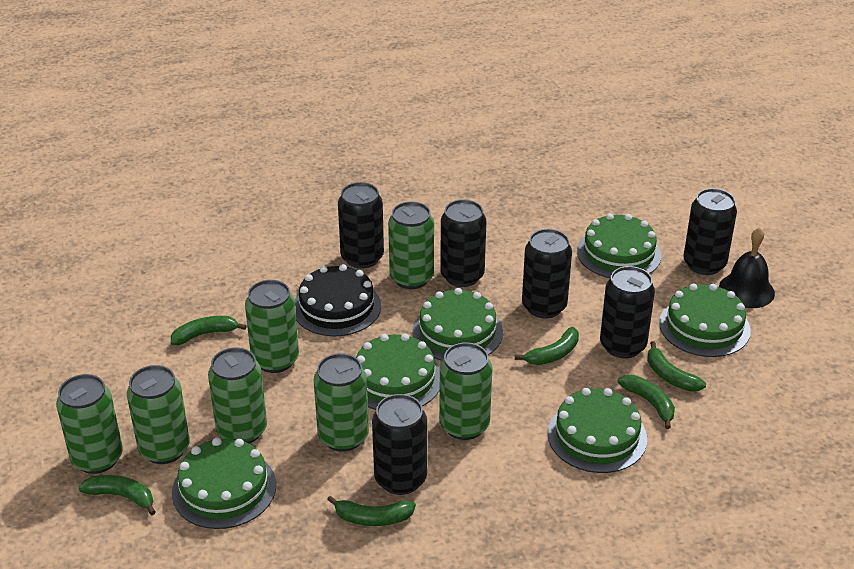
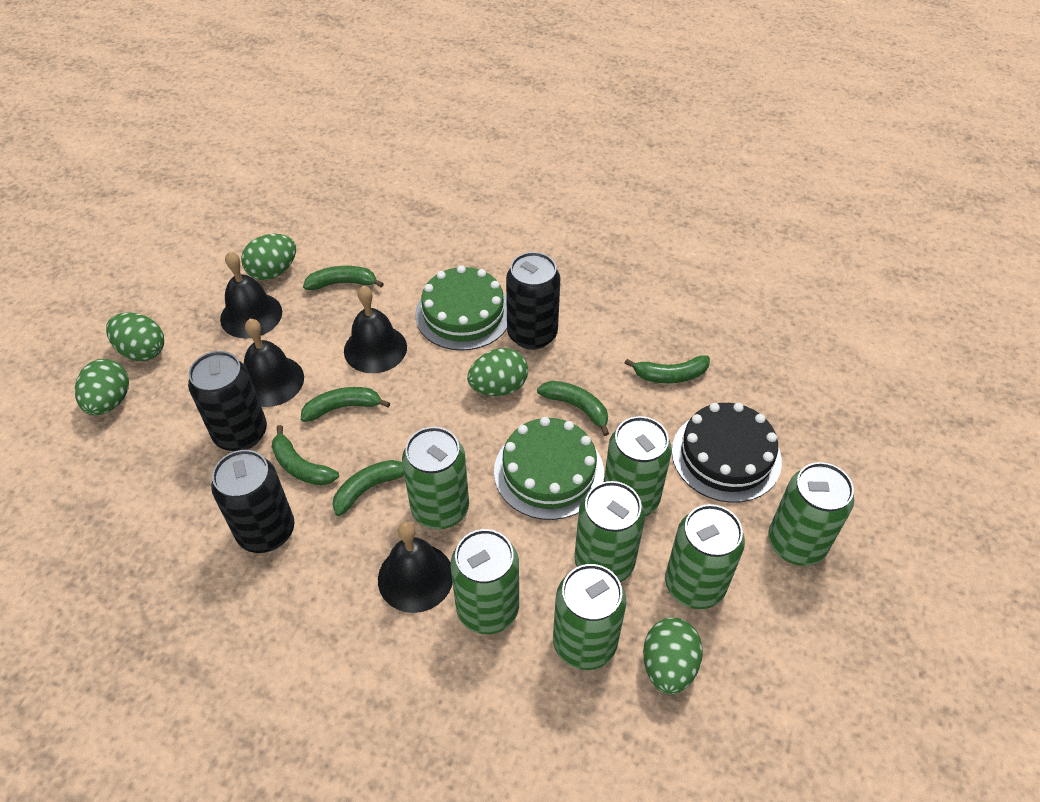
black bell: 1 -> 4
black can: 6 -> 3
green cake: 6 -> 2
green egg: 0 -> 5

